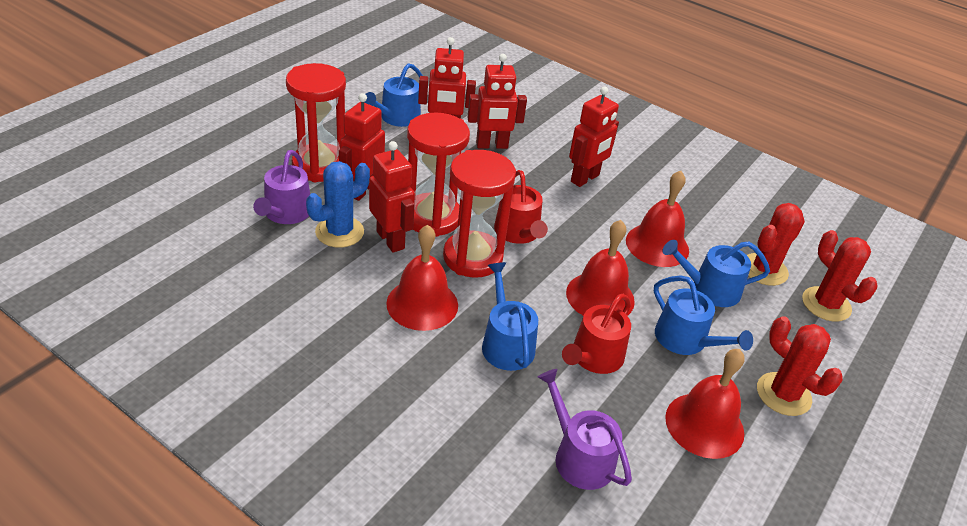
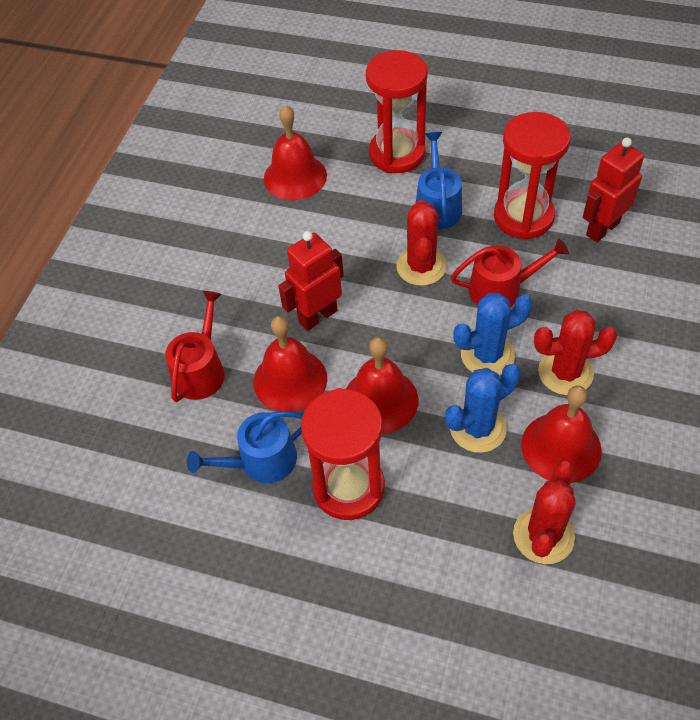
blue cactus: 1 -> 2
blue watering can: 4 -> 2
purple watering can: 2 -> 0
red robot: 5 -> 2

